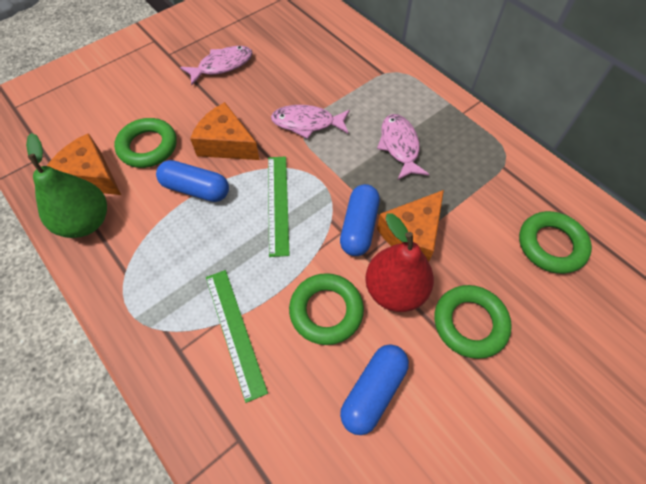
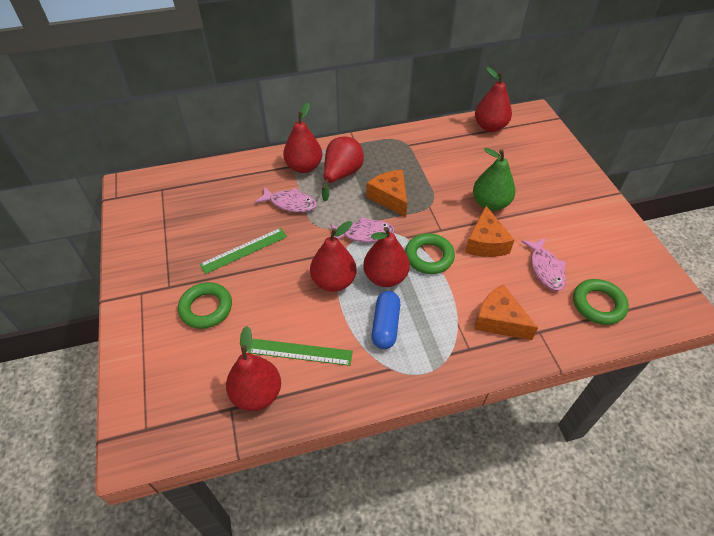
blue capsule: 3 -> 1
green ring: 4 -> 3
red pear: 1 -> 6

